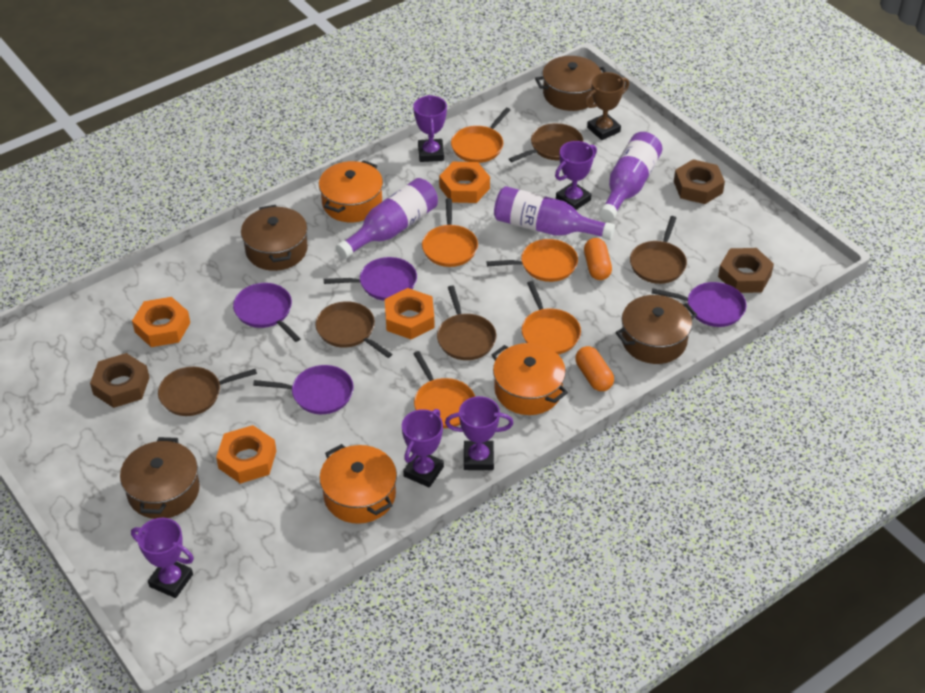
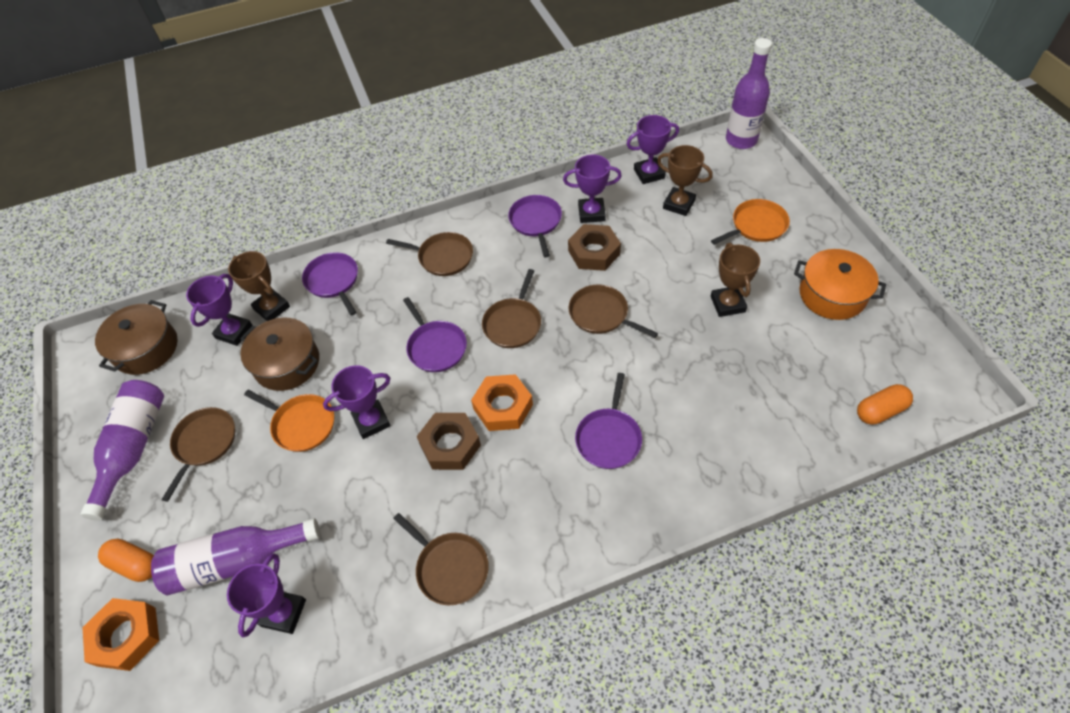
brown nut: 3 -> 2
brown pot: 4 -> 2
brown trophy: 1 -> 3
orange nut: 4 -> 2
orange pan: 5 -> 2
orange pot: 3 -> 1

